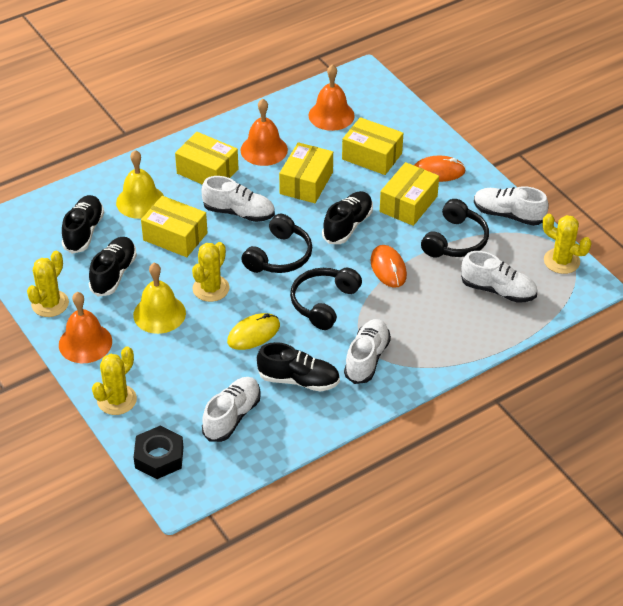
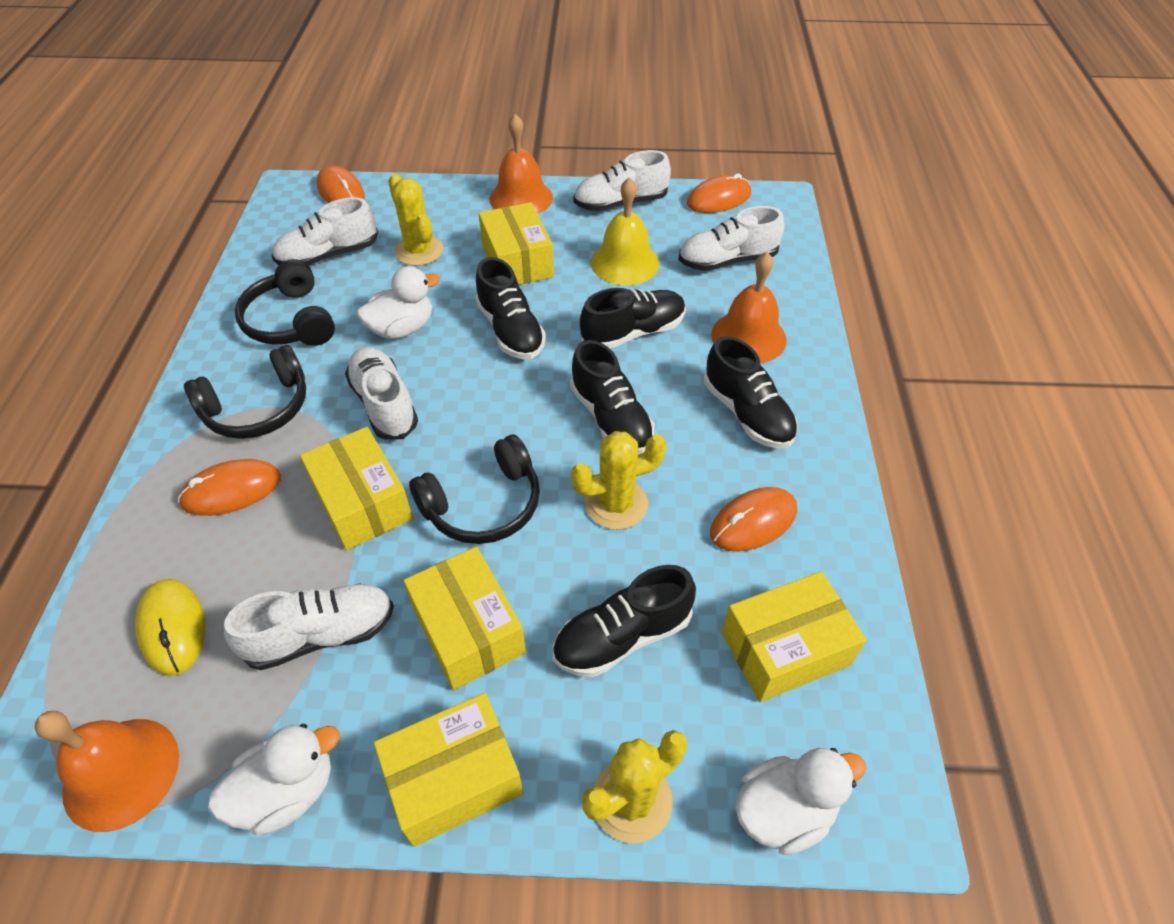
black nut: 1 -> 0
black shoe: 4 -> 5
orange mouse: 2 -> 4
white duck: 0 -> 3
yellow bell: 2 -> 1
yellow cactus: 4 -> 3

